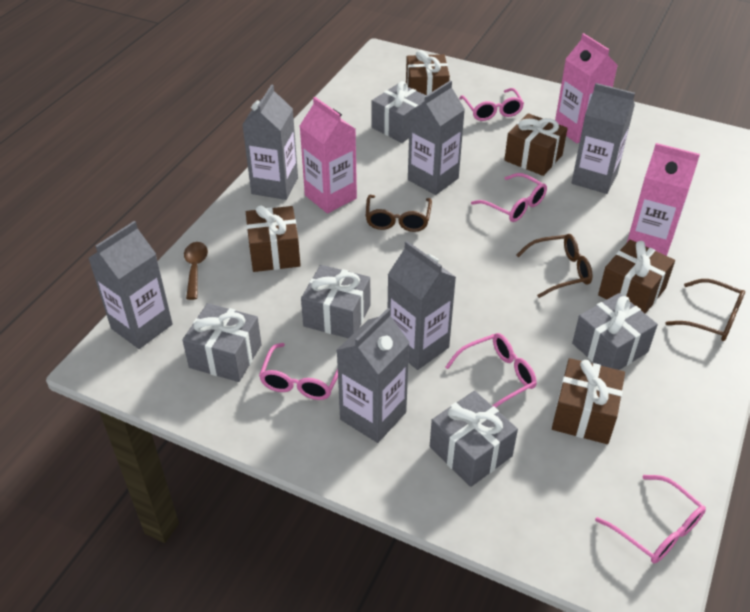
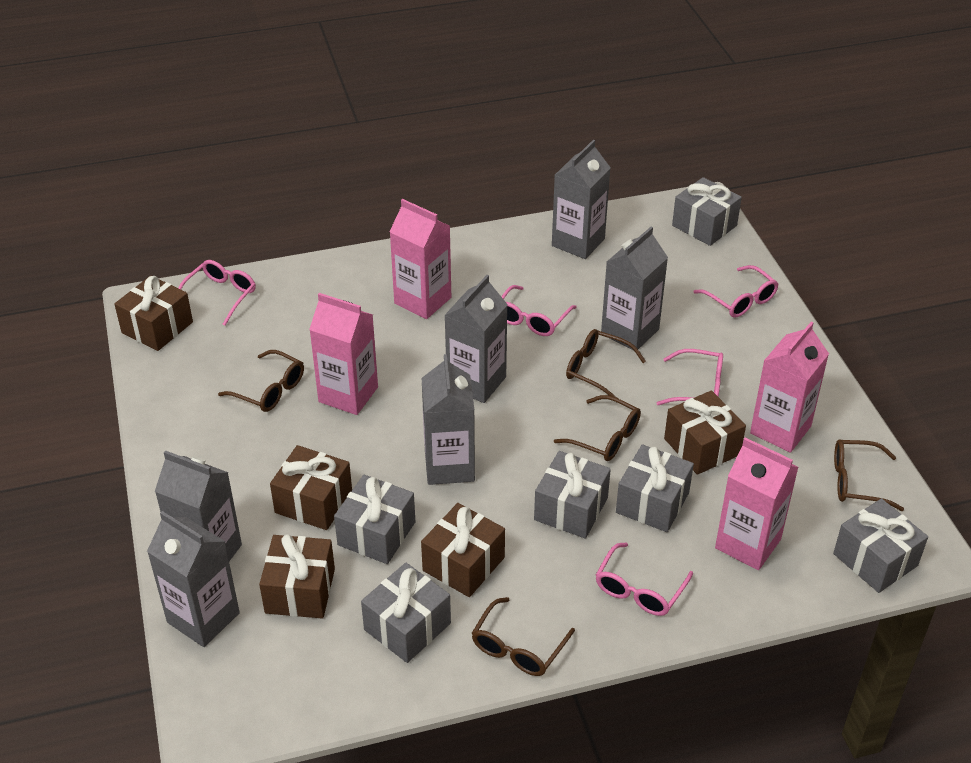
brown glasses: 3 -> 5
brown spoon: 1 -> 0
grey gift: 5 -> 6
pink carton: 3 -> 4

